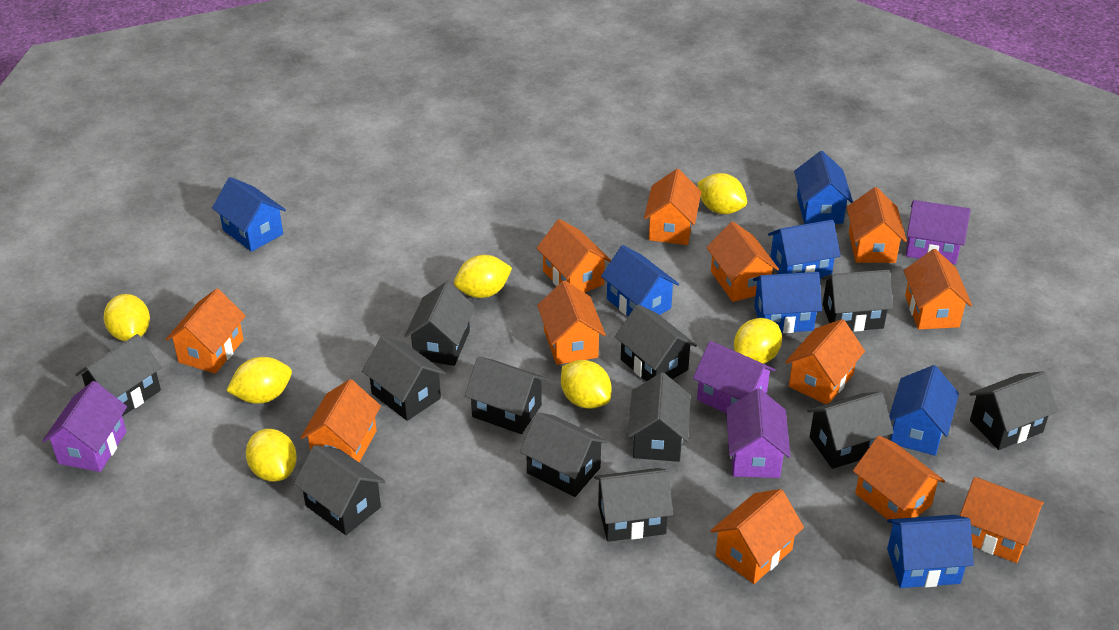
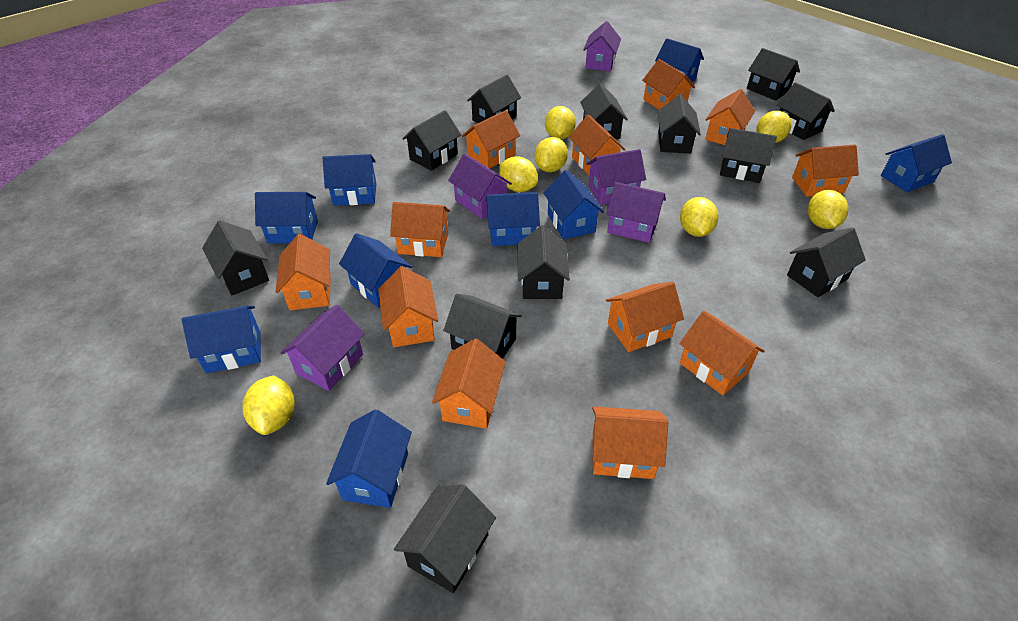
blue house: 7 -> 9
purple house: 4 -> 5

